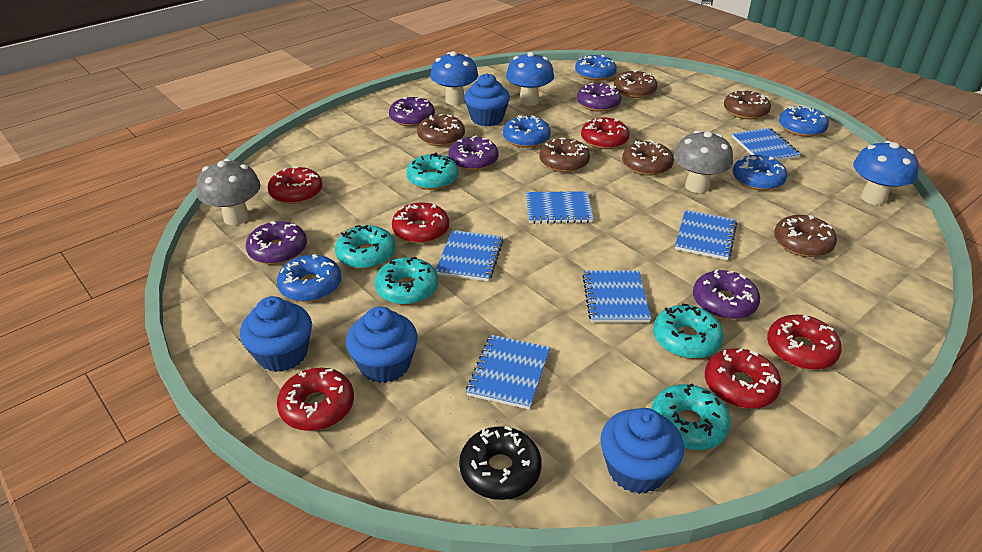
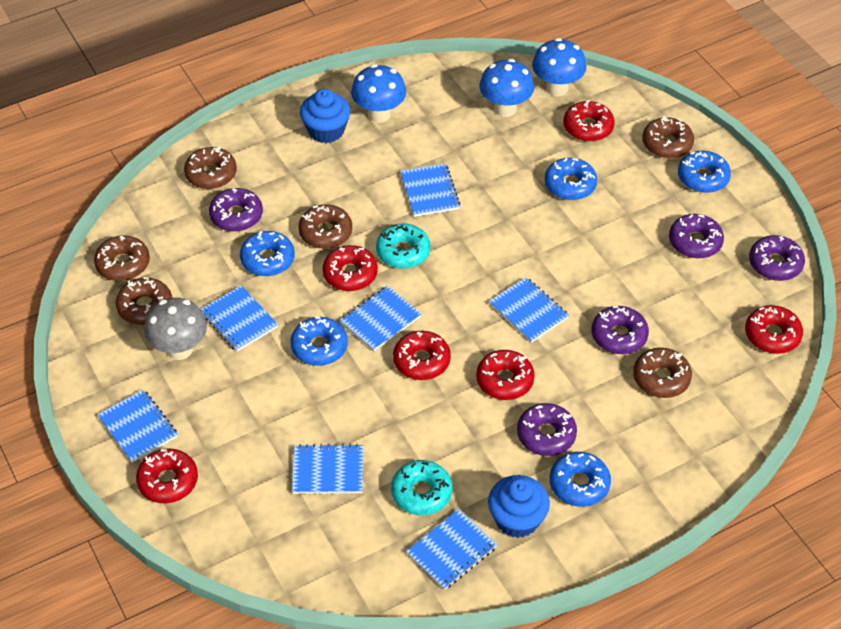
black donut: 1 -> 0
blue cupcake: 4 -> 2
blue notebook: 6 -> 7
grey mushroom: 2 -> 1
turquoise donut: 5 -> 2

